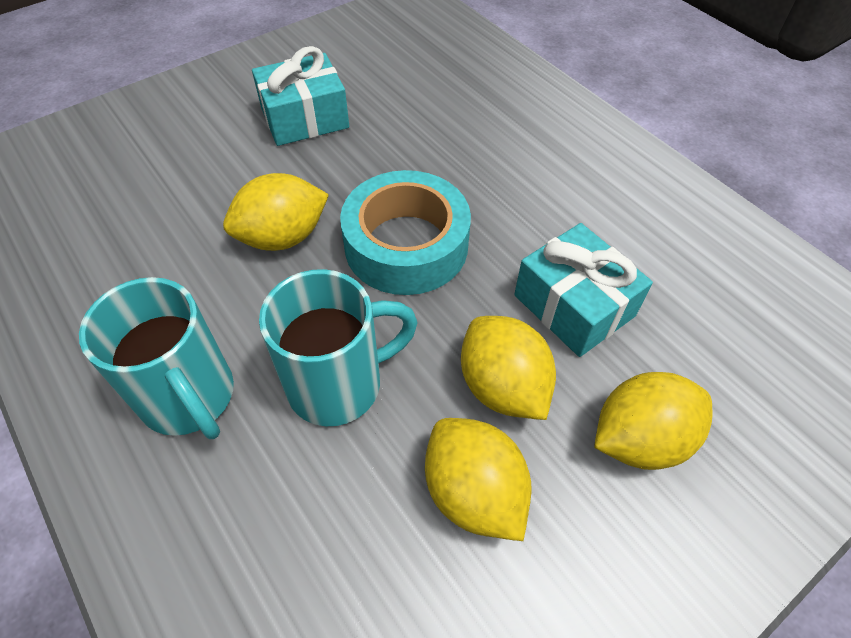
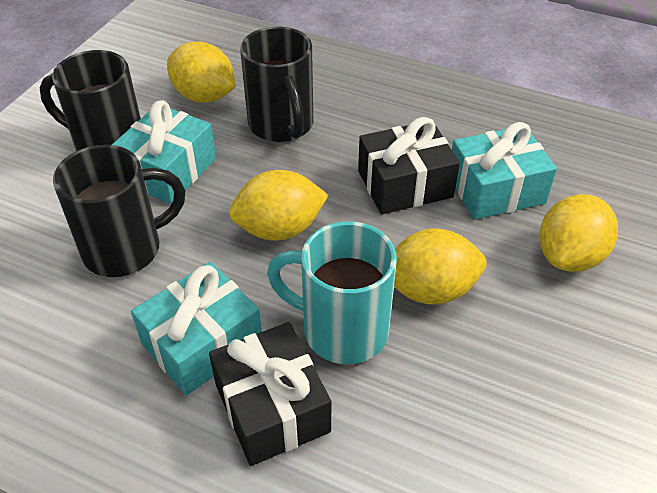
black gift: 0 -> 2
black mug: 0 -> 3
turquoise gift: 2 -> 3
turquoise mug: 2 -> 1
turquoise tape: 1 -> 0

